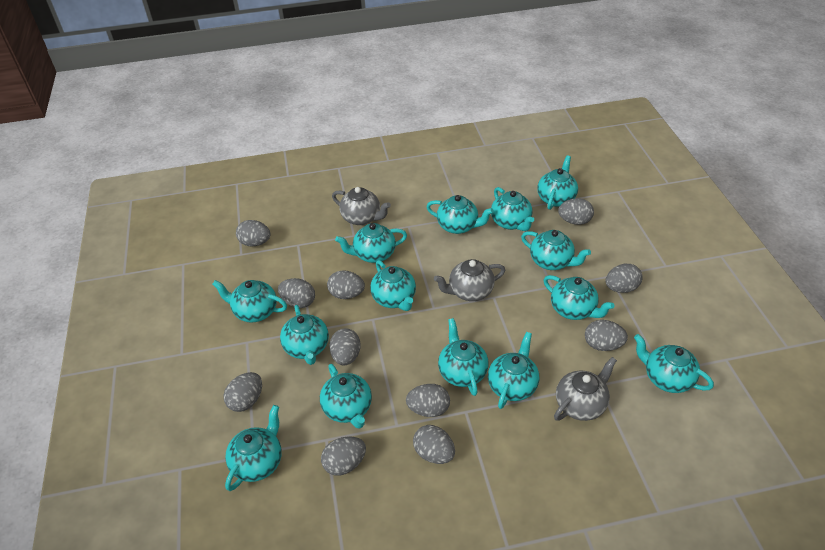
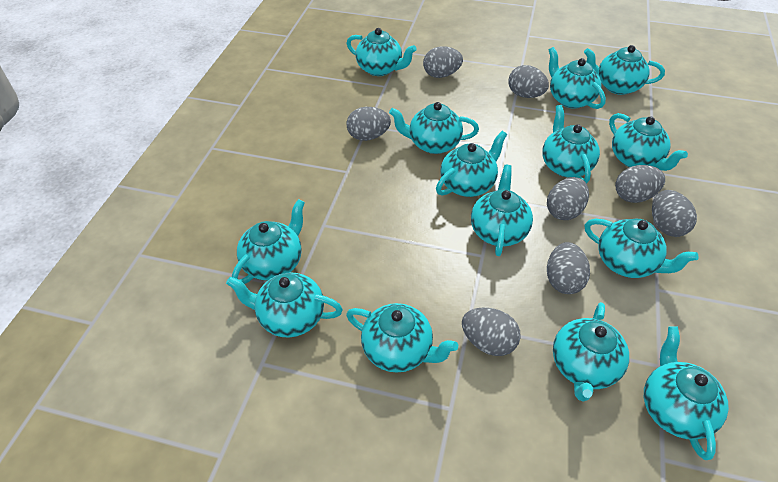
grey egg: 11 -> 8
grey teapot: 3 -> 0

